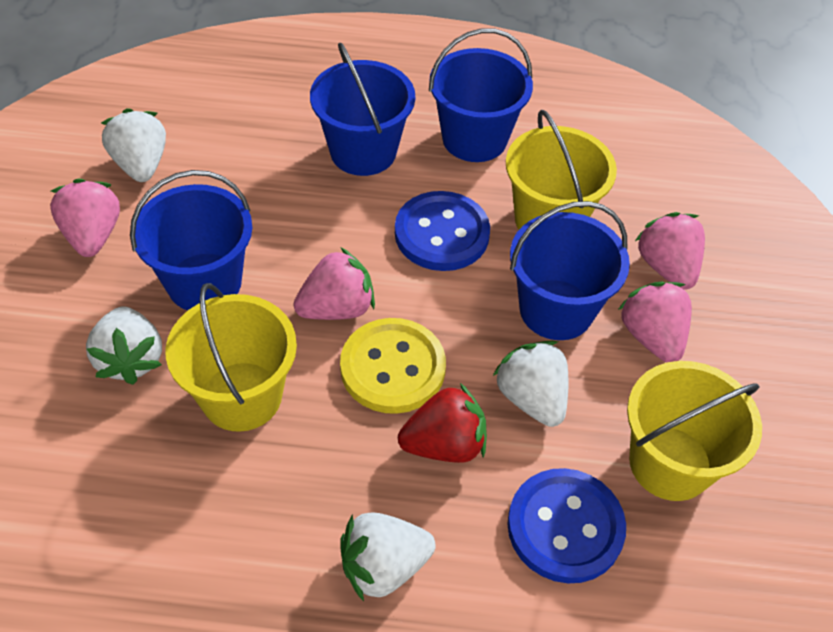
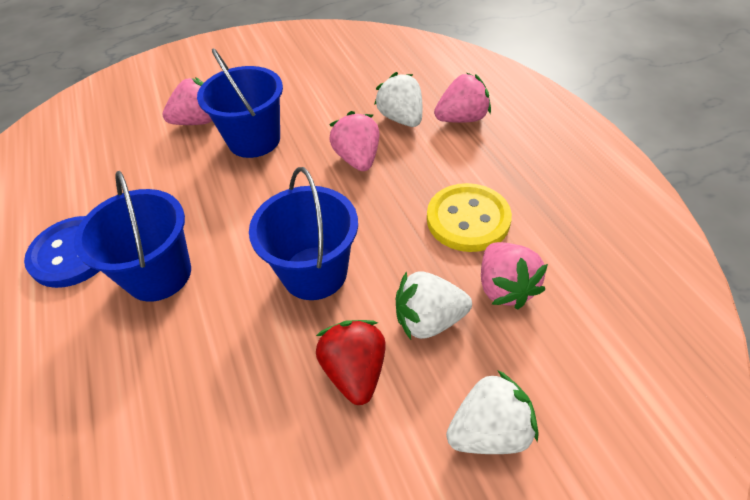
blue bucket: 4 -> 3
blue button: 2 -> 1
white strawberry: 4 -> 3
yellow bucket: 3 -> 0

